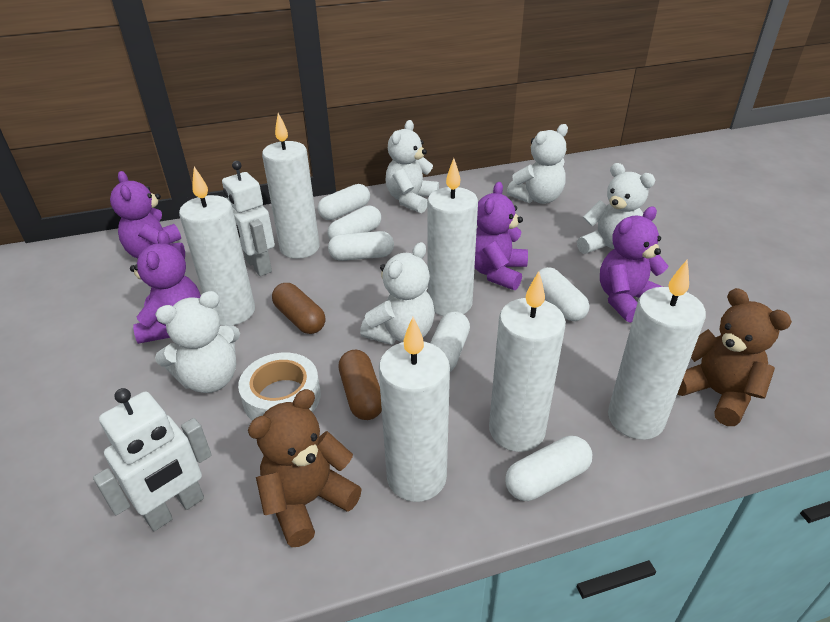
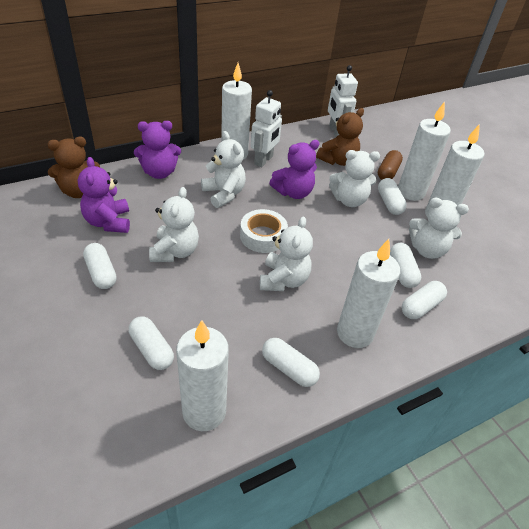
brown capsule: 2 -> 1
purple teddy bear: 4 -> 3
white candle: 6 -> 5

